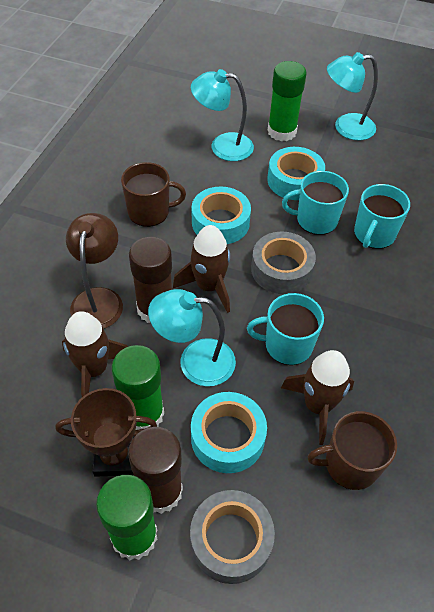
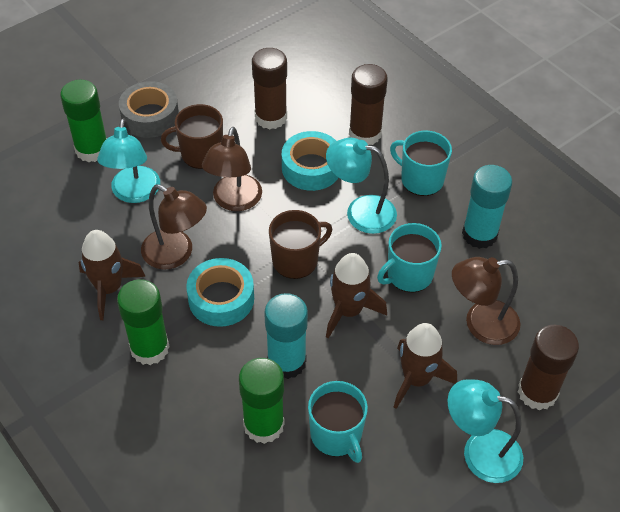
brown glue stick: 2 -> 3
brown lamp: 1 -> 3
brown trophy: 1 -> 0
grey tape: 2 -> 1
turquoise glue stick: 0 -> 2
turquoise tape: 3 -> 2

